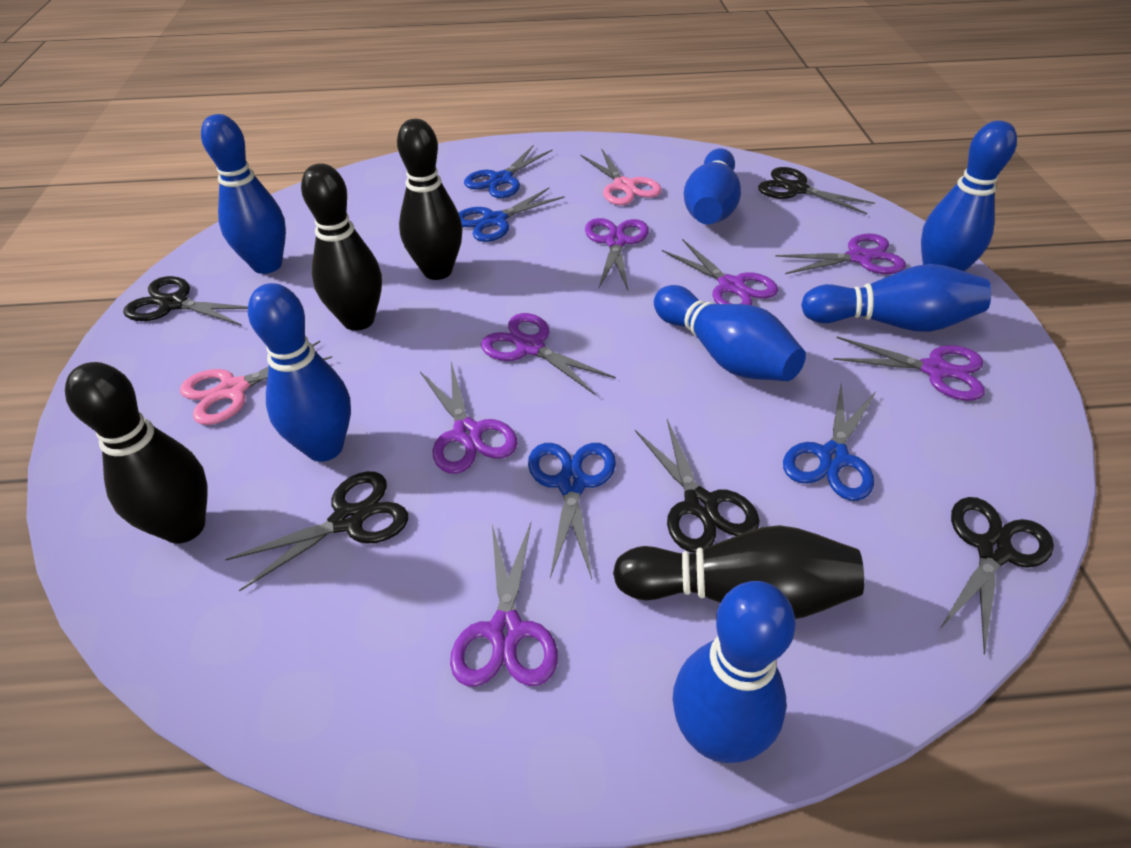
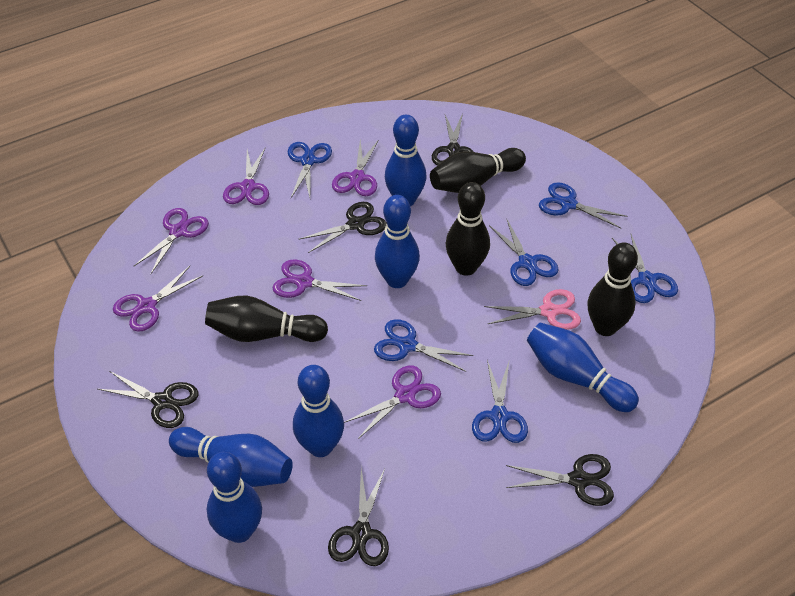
blue bowling pin: 7 -> 6
blue scissors: 4 -> 6
pink scissors: 2 -> 1
purple scissors: 7 -> 6

